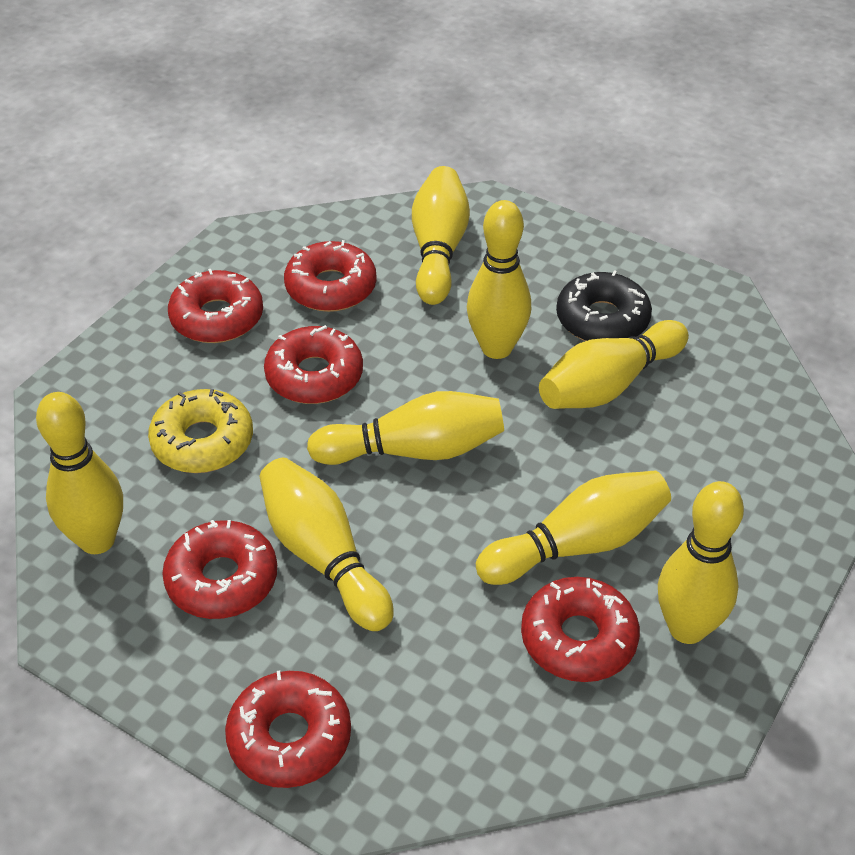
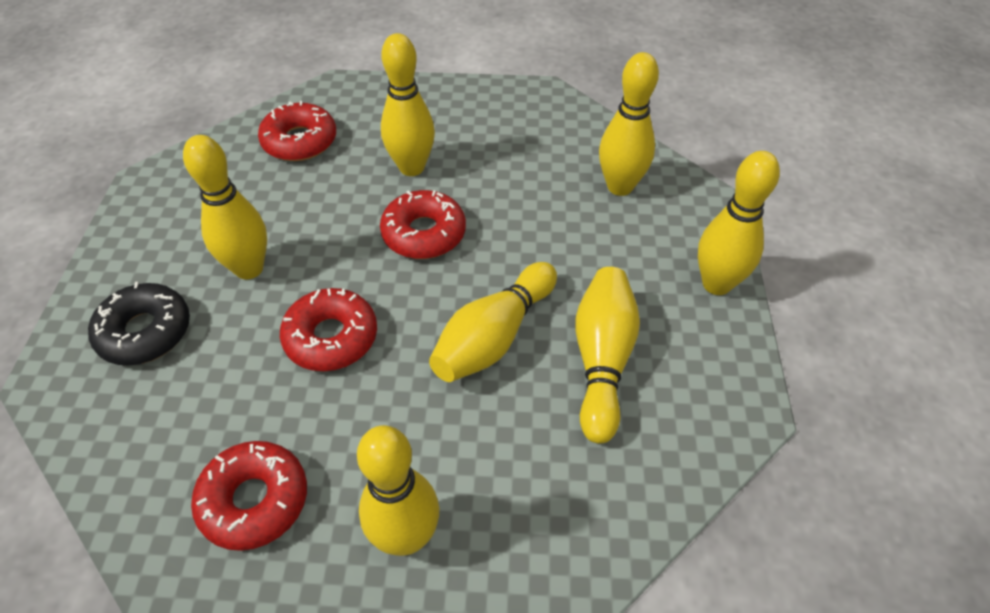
red donut: 6 -> 4
yellow bowling pin: 8 -> 7
yellow donut: 1 -> 0

